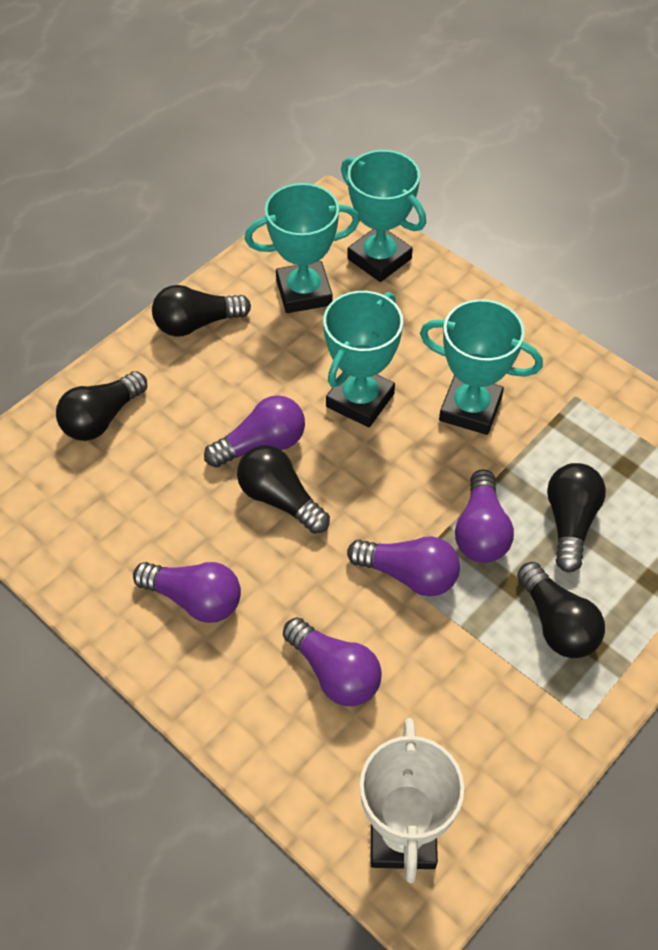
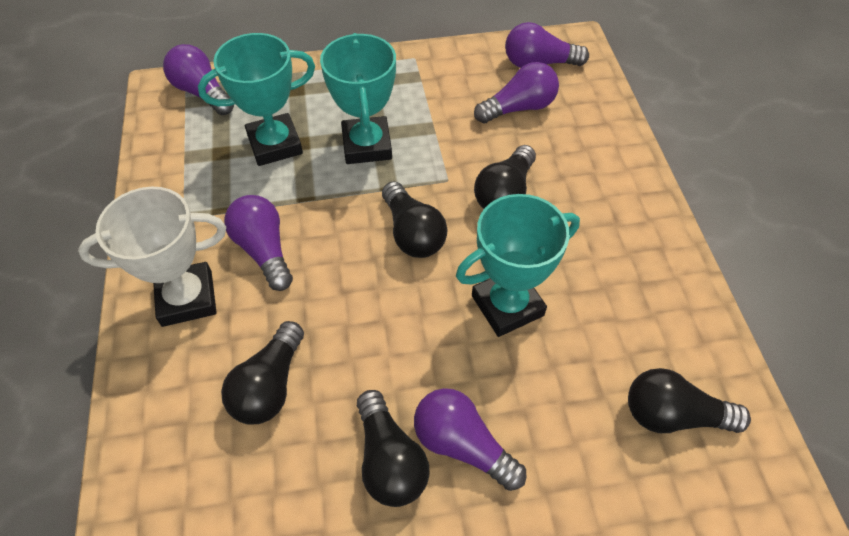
turquoise trophy: 4 -> 3

